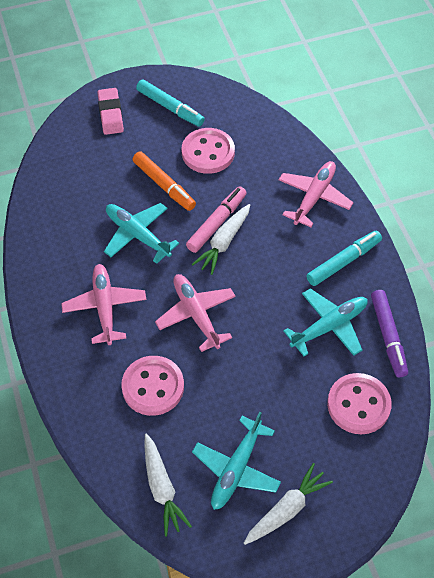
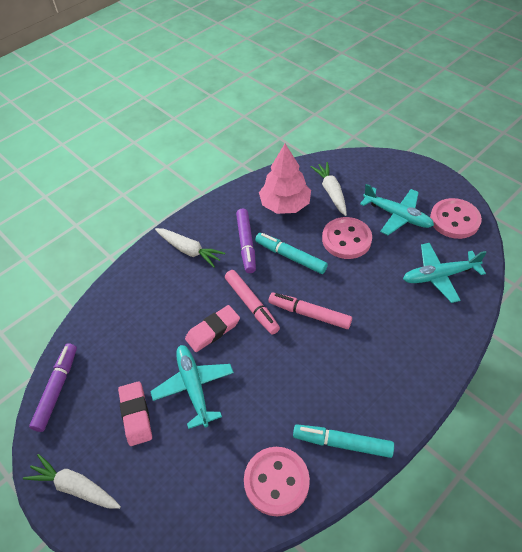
orange marker: 1 -> 0
pink eraser: 1 -> 2
pink marker: 1 -> 2
pink plane: 3 -> 0
pink tree: 0 -> 1
purple marker: 1 -> 2

